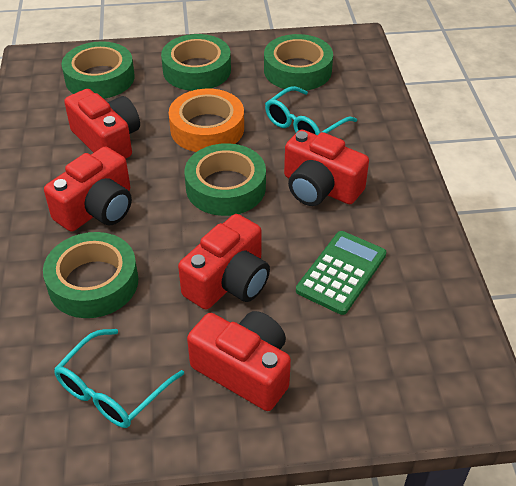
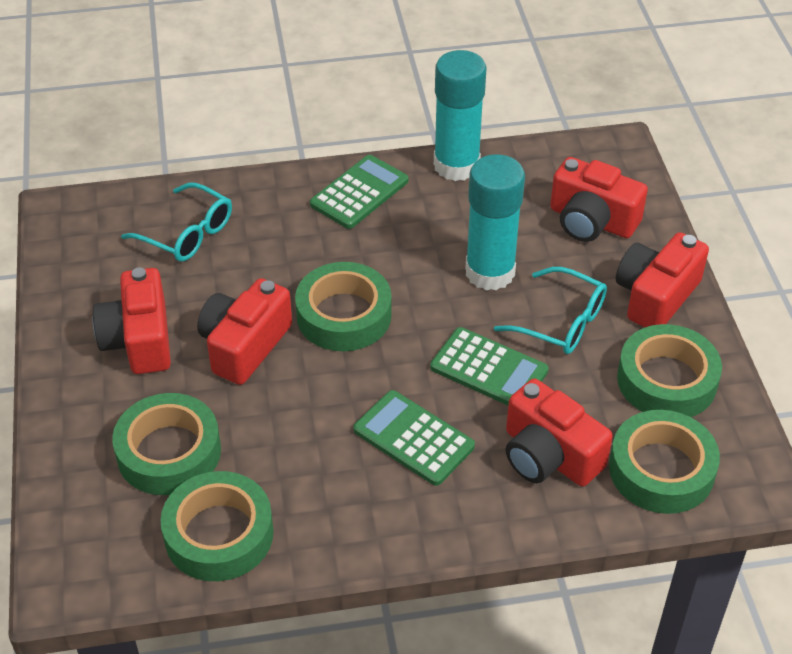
green calculator: 1 -> 3
orange tape: 1 -> 0
turquoise glue stick: 0 -> 2

